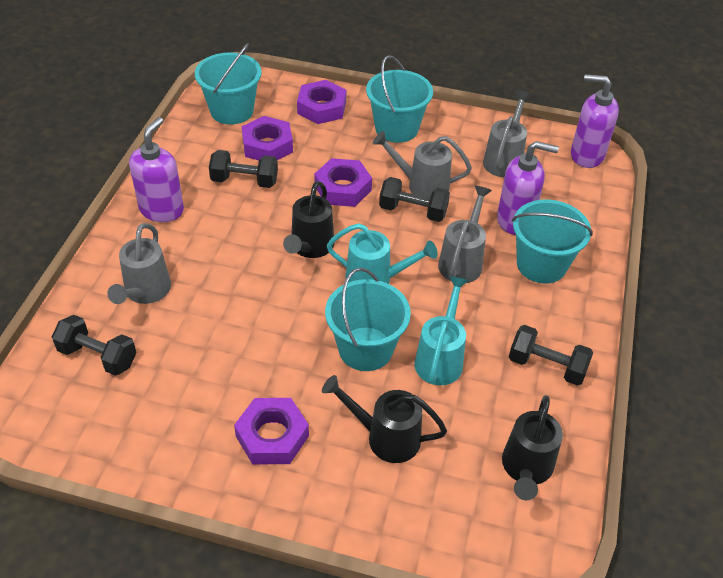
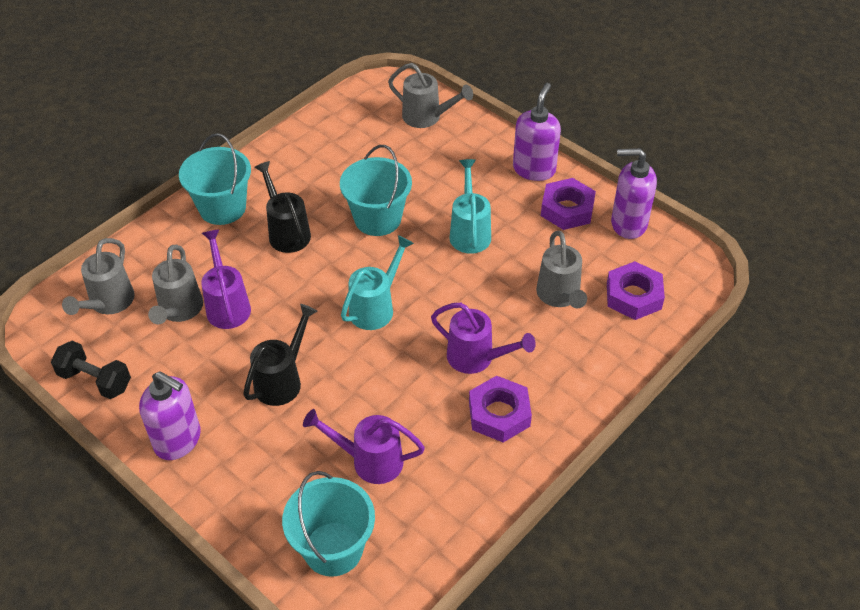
black dumbbell: 4 -> 1
black watering can: 3 -> 2
purple nut: 4 -> 3
purple watering can: 0 -> 3
turquoise bucket: 4 -> 3

